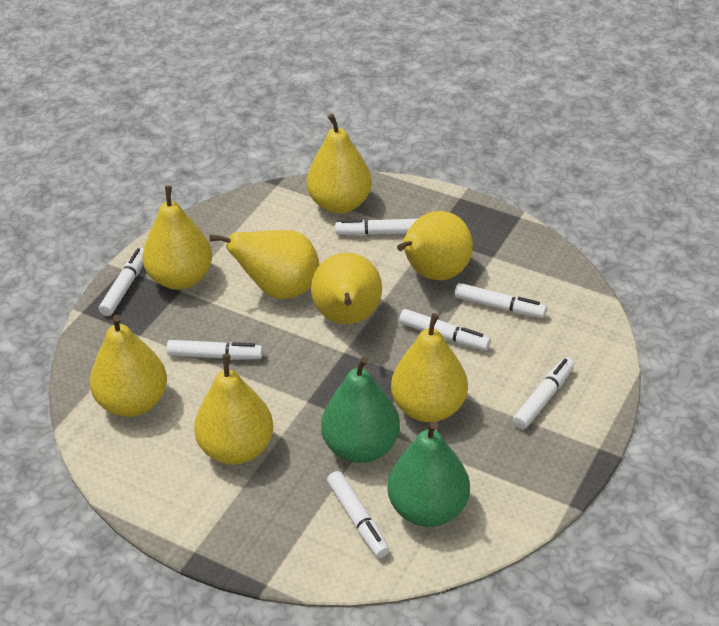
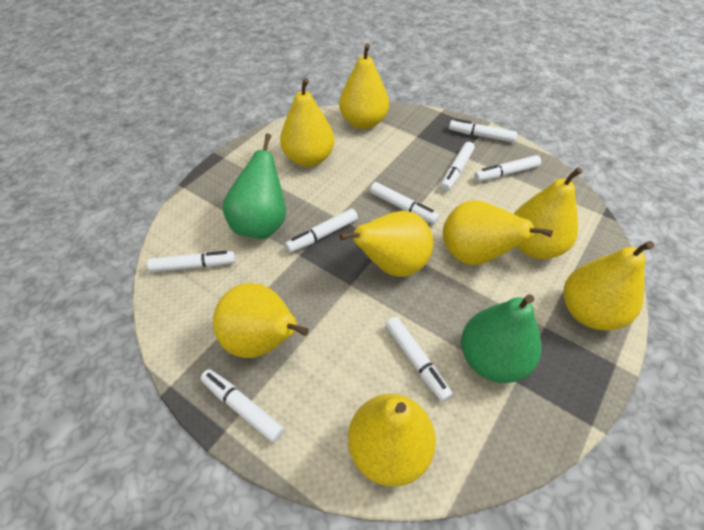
white marker: 7 -> 8

